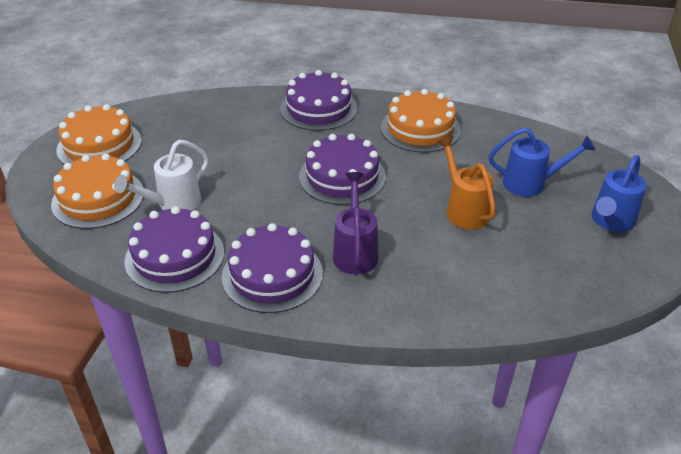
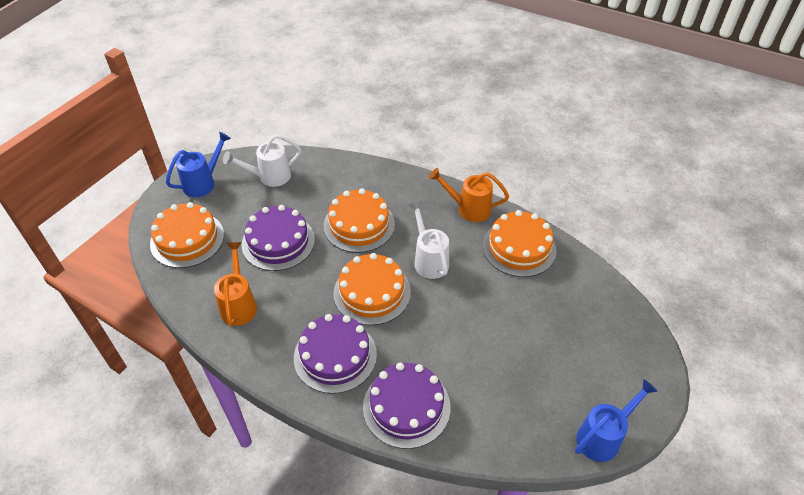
orange cake: 3 -> 4
orange watering can: 1 -> 2
purple cake: 4 -> 3
purple watering can: 1 -> 0
white watering can: 1 -> 2

